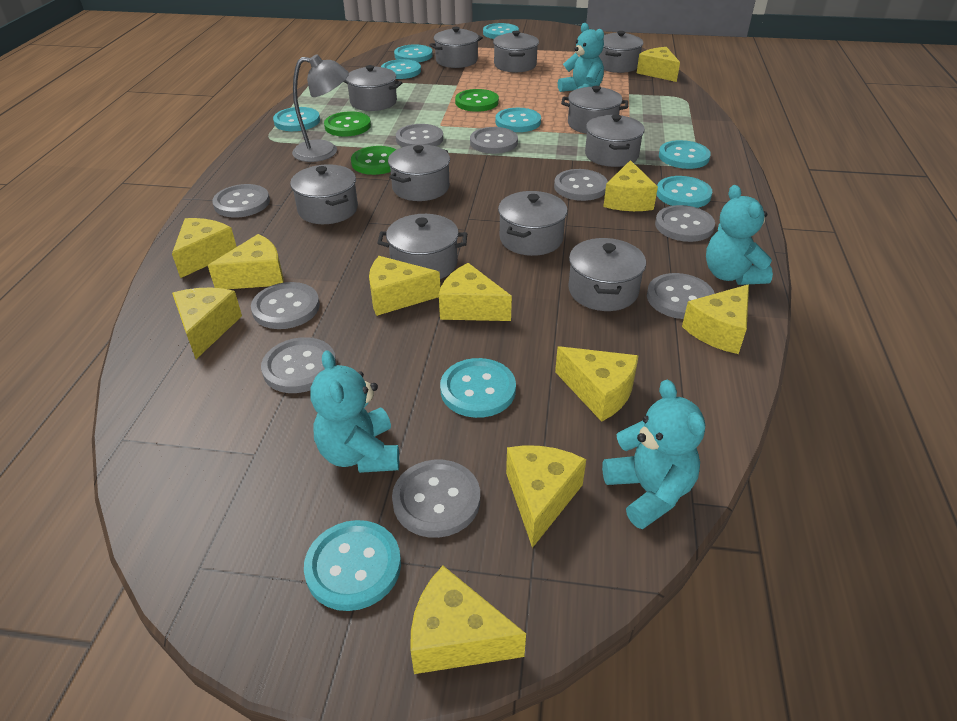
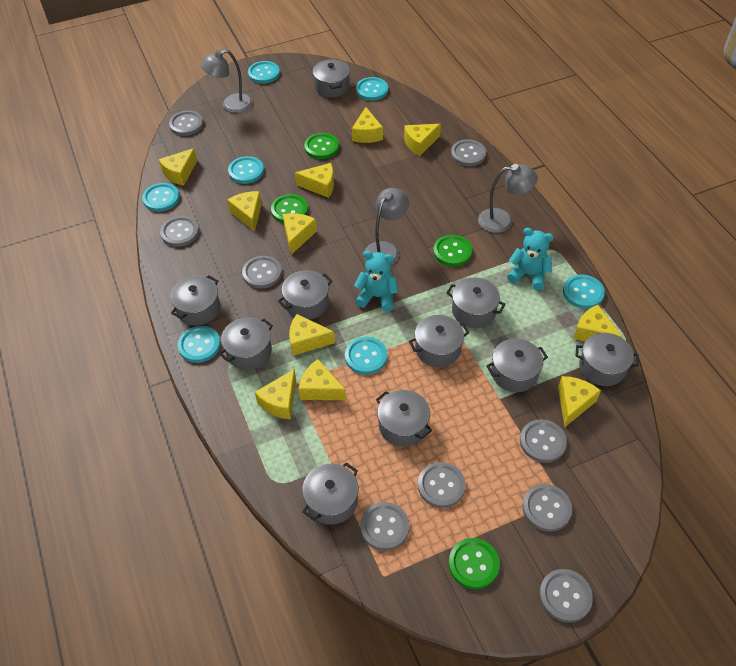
green button: 3 -> 4
grey lamp: 1 -> 3
grey pot: 11 -> 10
turquoise button: 9 -> 7
turquoise teddy bear: 4 -> 2

